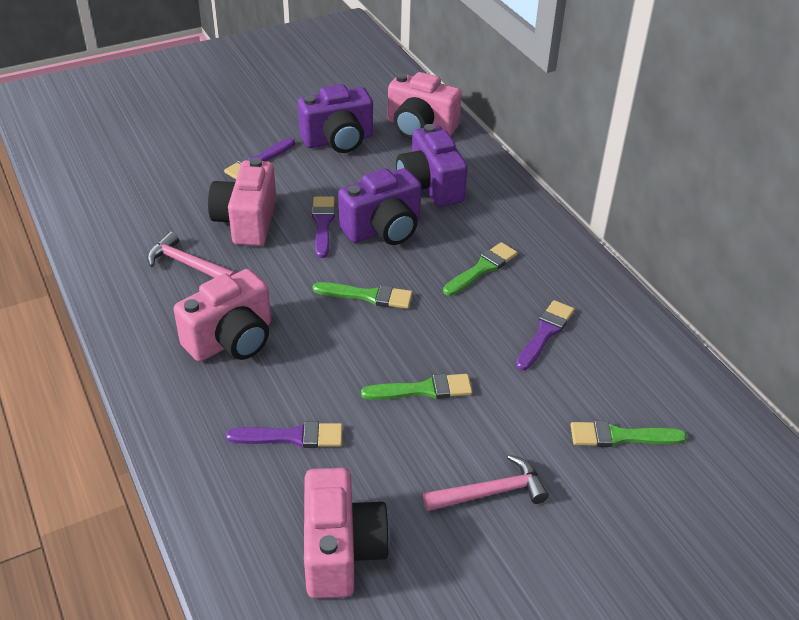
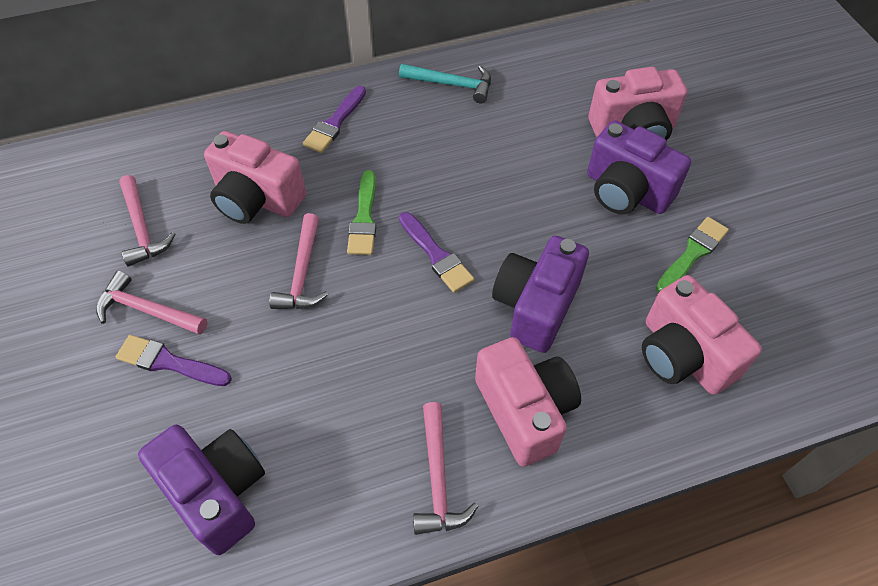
green brush: 4 -> 2
pink hammer: 2 -> 4
purple brush: 4 -> 3
turquoise hammer: 0 -> 1

